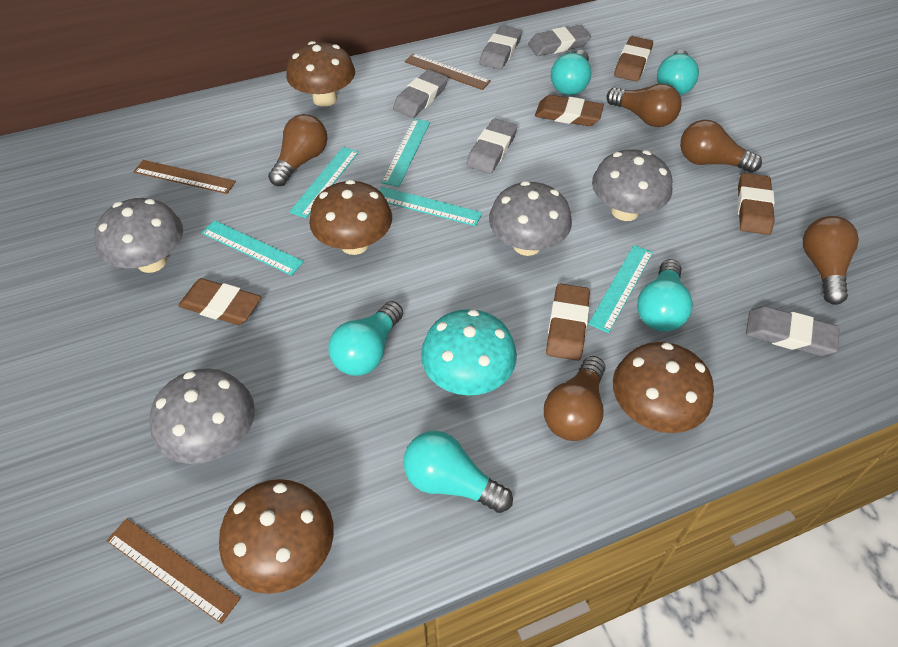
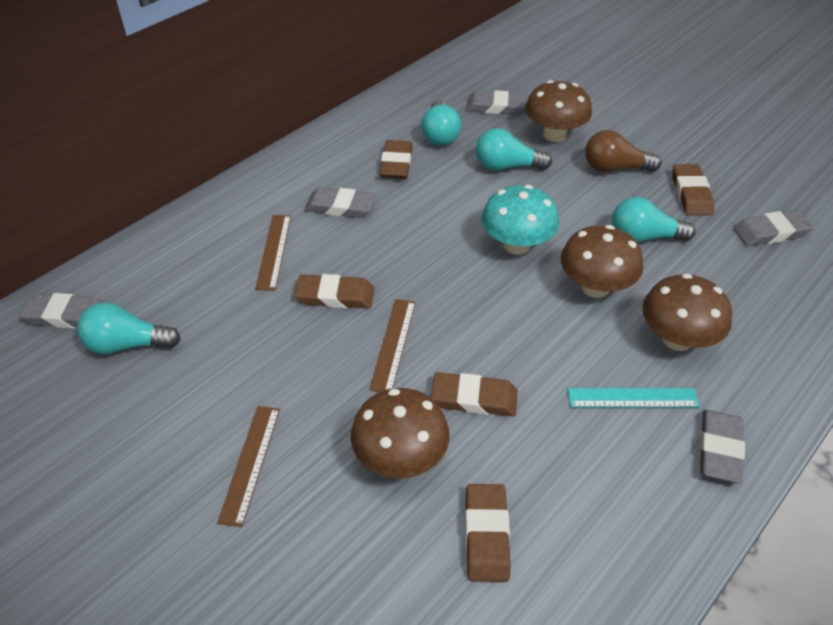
brown light bulb: 5 -> 1
grey mushroom: 4 -> 0
turquoise light bulb: 5 -> 4
turquoise ruler: 5 -> 1

